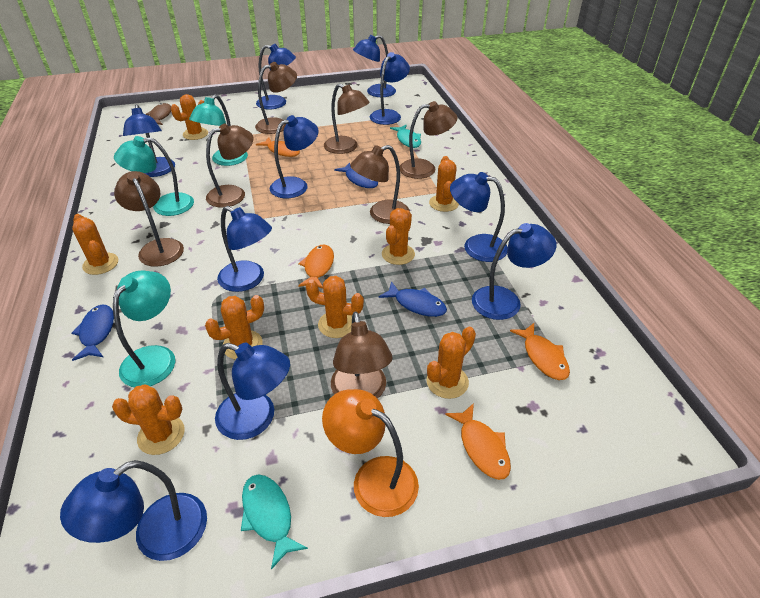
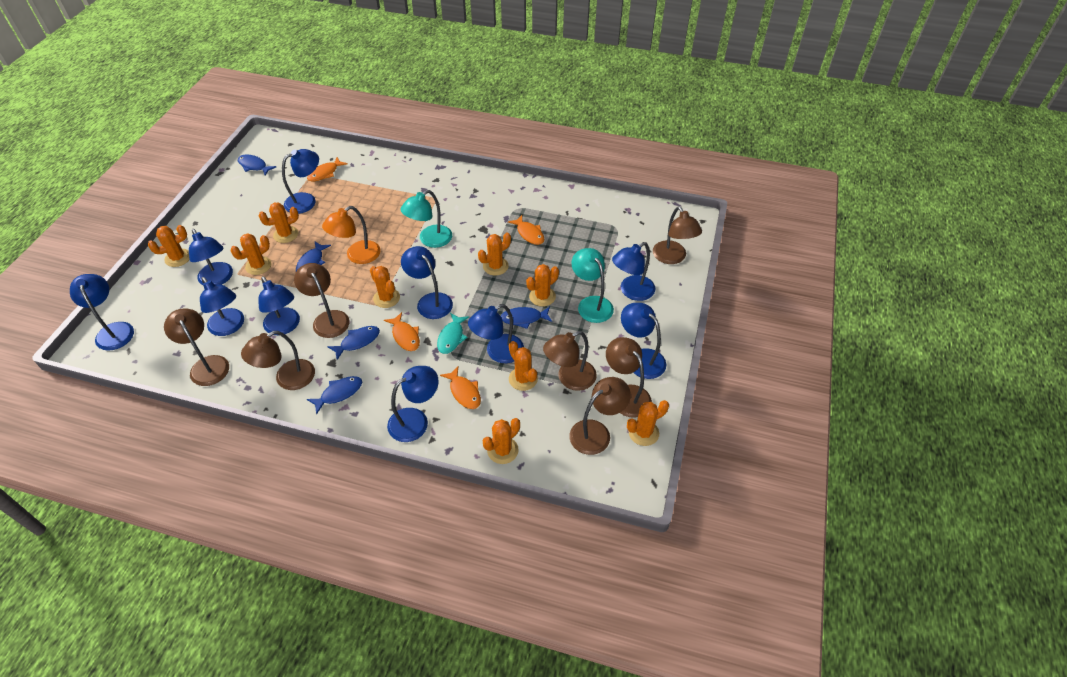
blue fish: 3 -> 5
brown fish: 1 -> 0
orange cactus: 8 -> 9
turquoise fish: 2 -> 1
turquoise lamp: 3 -> 2

